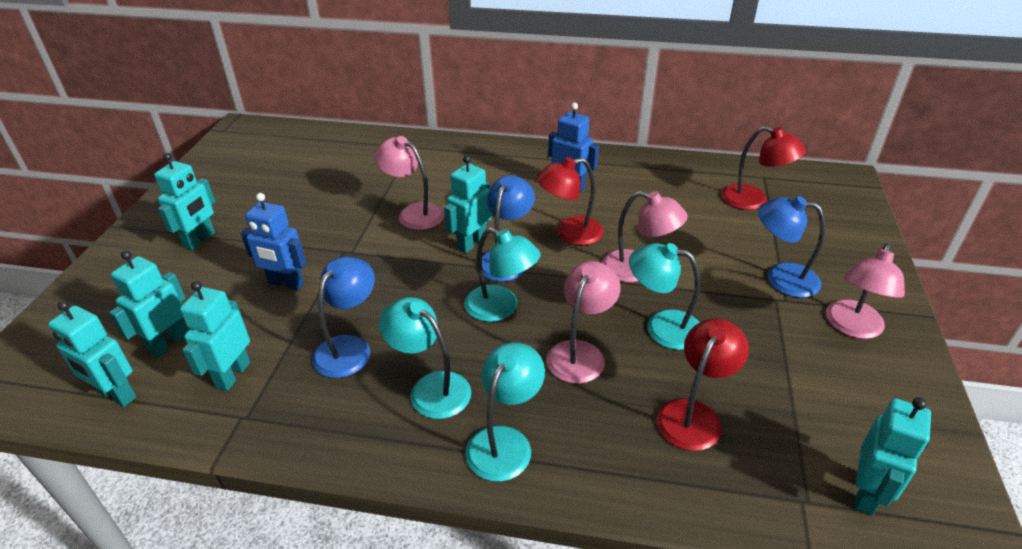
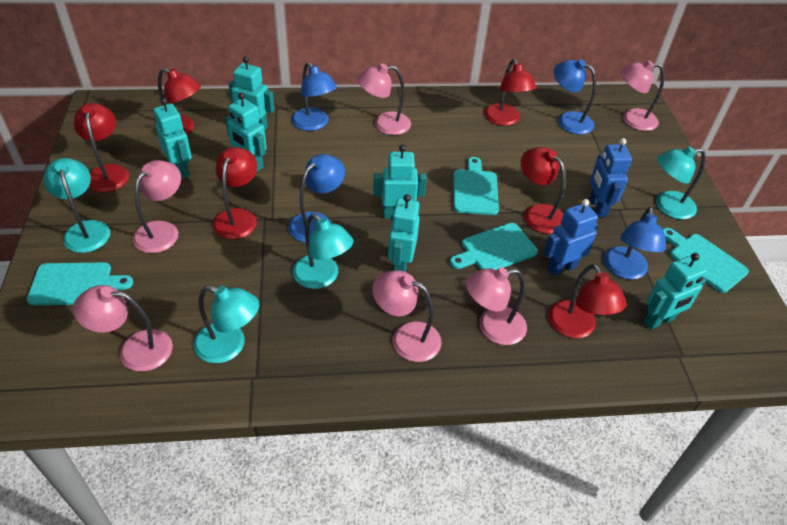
blue lamp: 3 -> 4
pink lamp: 4 -> 6
red lamp: 3 -> 6
turquoise cutting board: 0 -> 4

